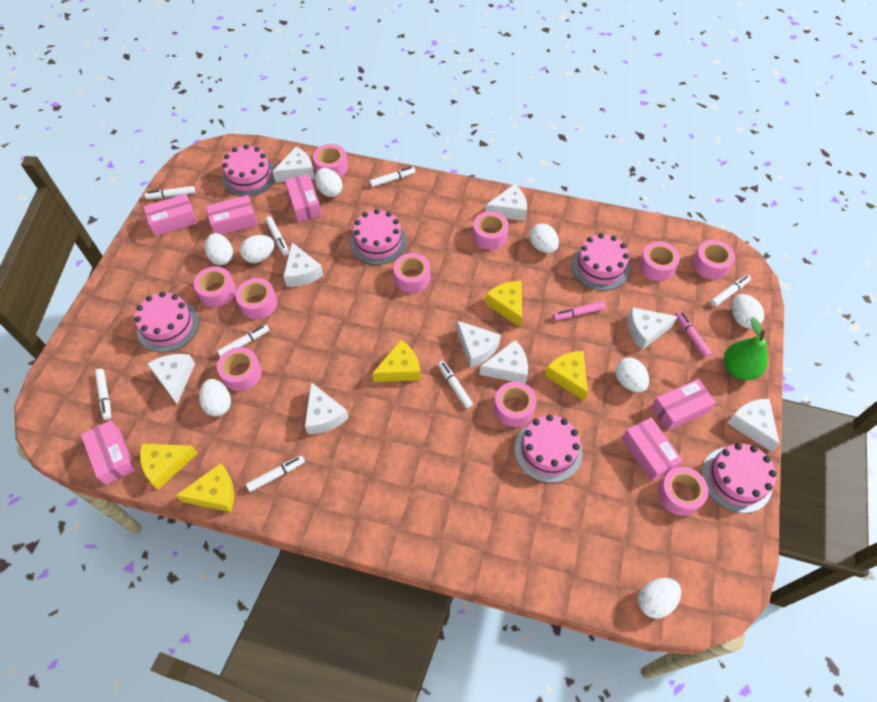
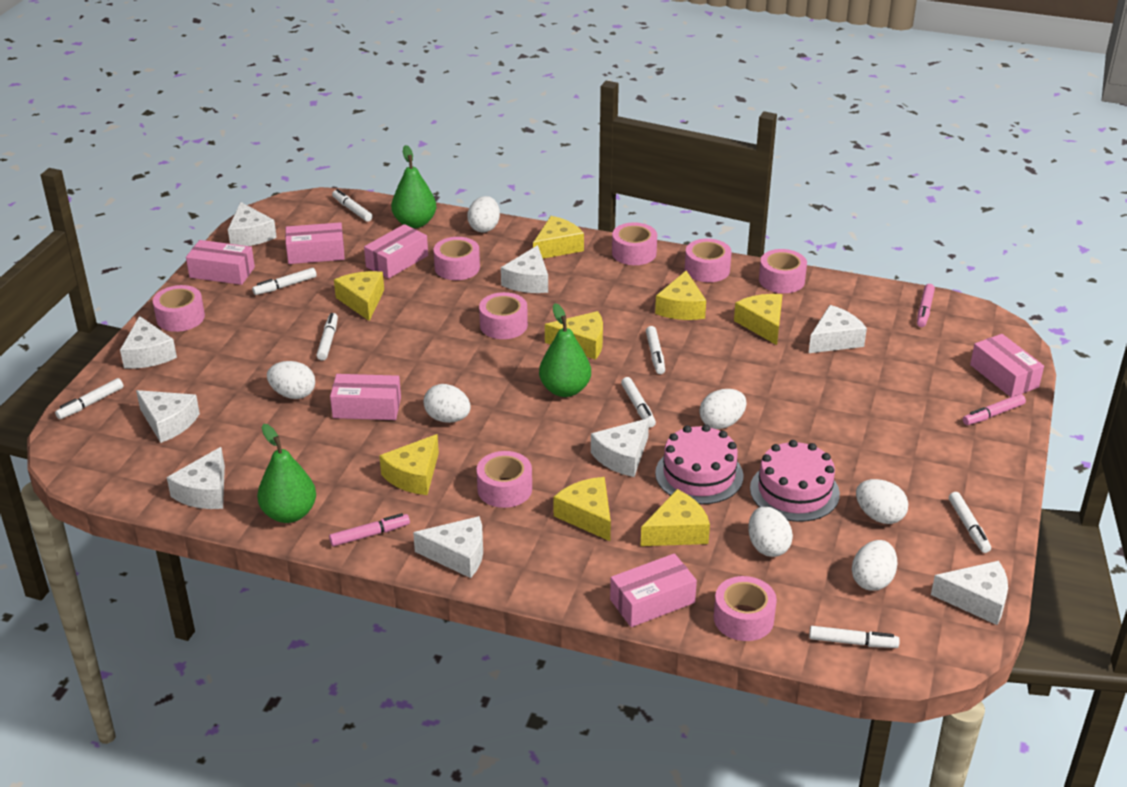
green pear: 1 -> 3
pink cake: 6 -> 2
pink marker: 2 -> 3
pink tape: 10 -> 8
white egg: 8 -> 7
yellow cheese: 5 -> 8

